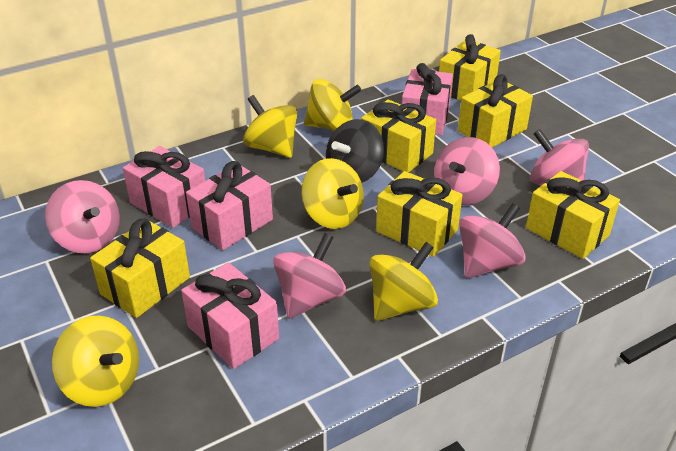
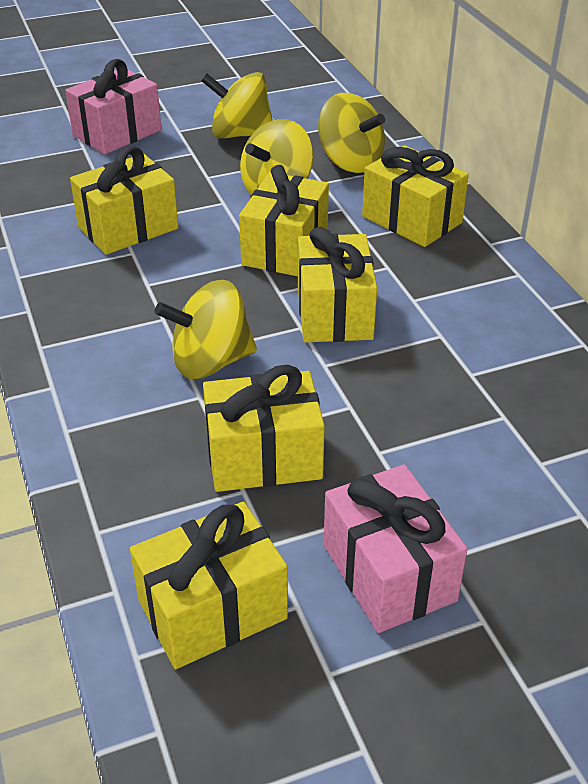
black spinning top: 1 -> 0
pink gift: 4 -> 2
pink spinning top: 5 -> 0
yellow spinning top: 5 -> 4

